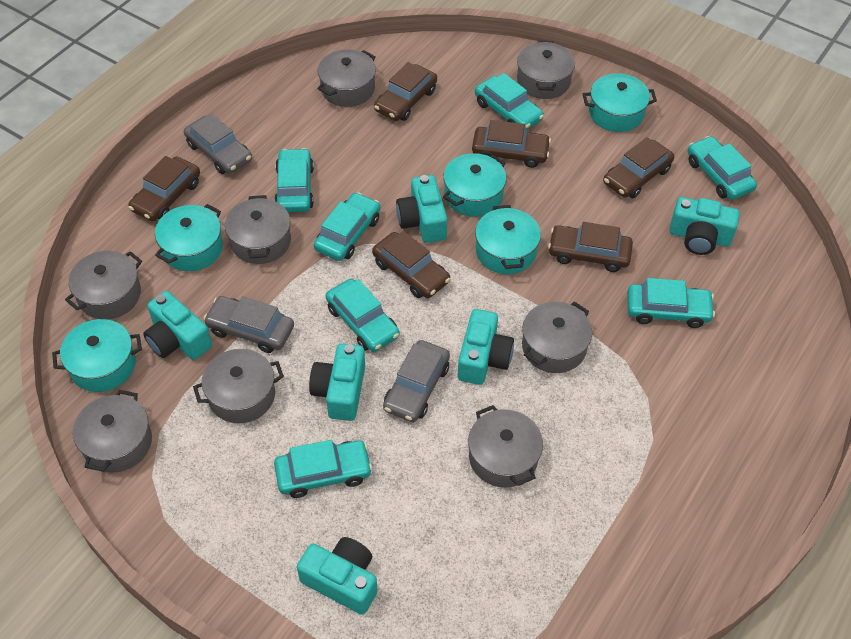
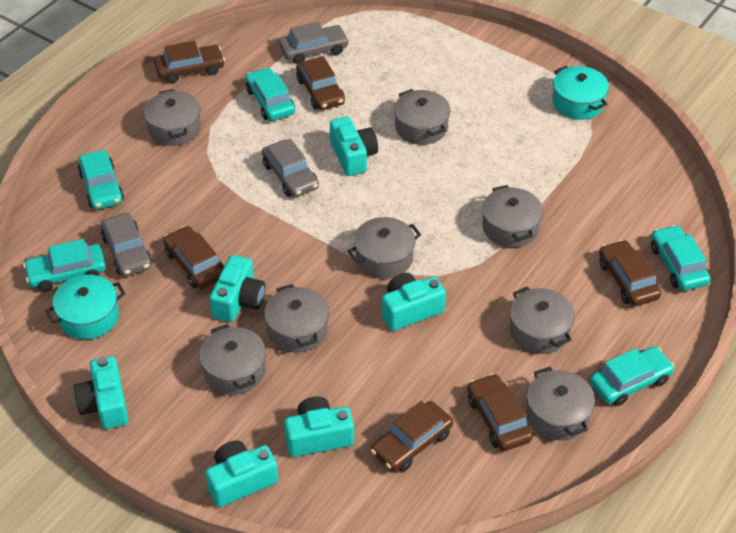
turquoise car: 7 -> 5
turquoise pot: 5 -> 2

